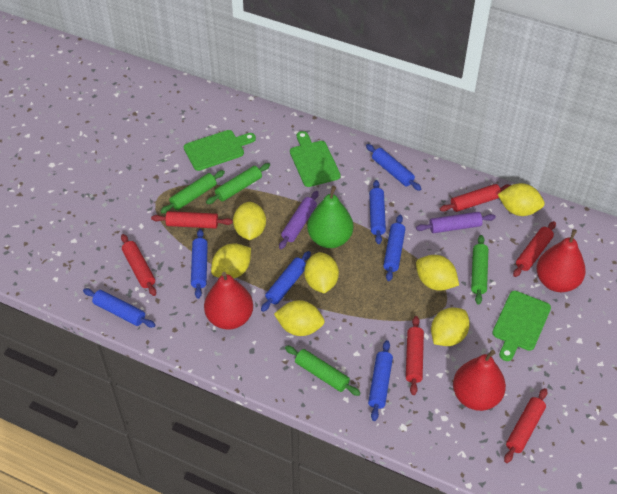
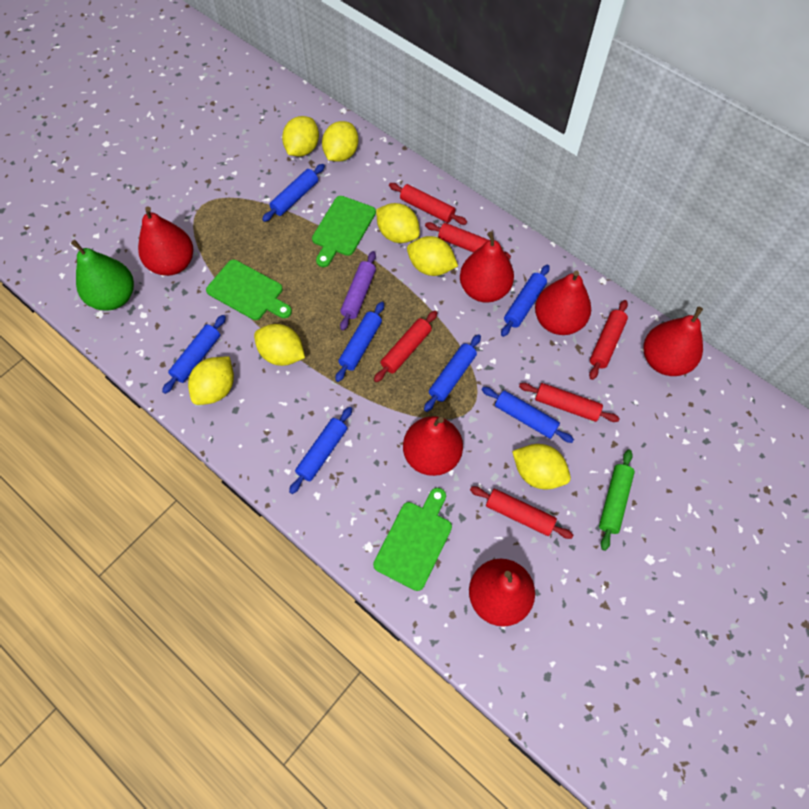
green rolling pin: 4 -> 1
purple rolling pin: 2 -> 1
red pear: 3 -> 6

